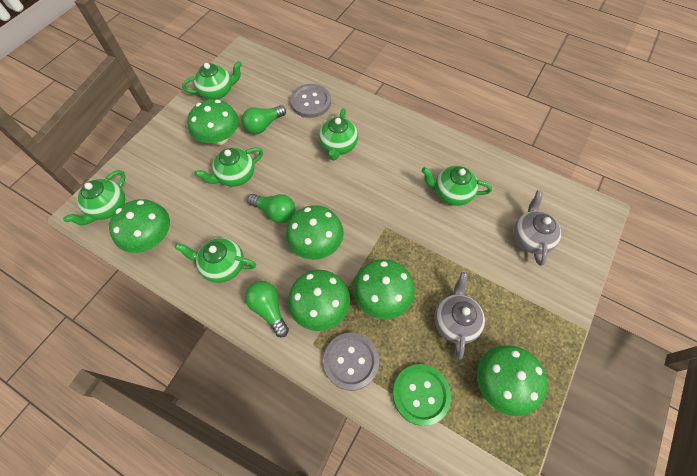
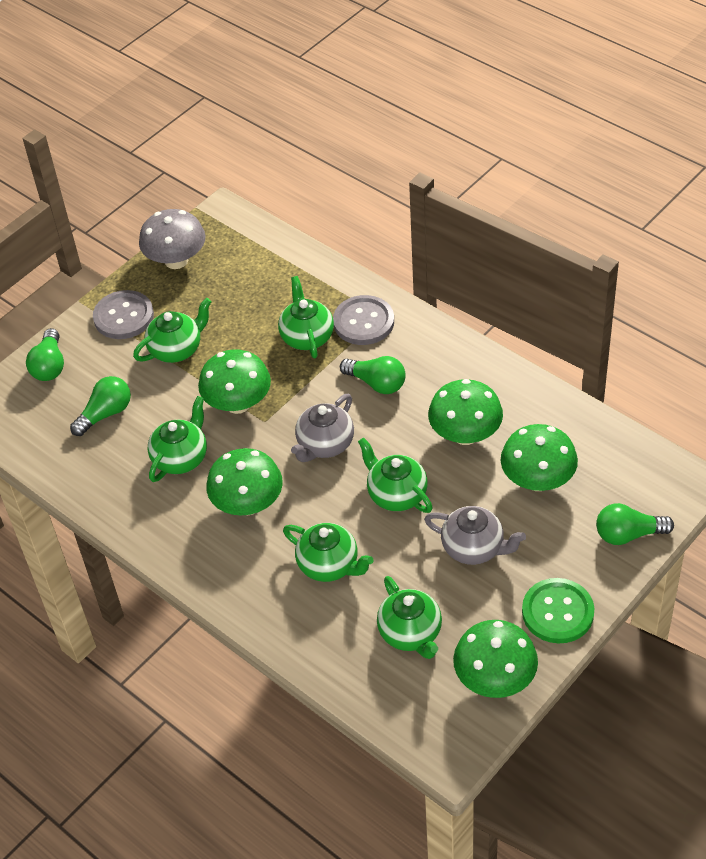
green light bulb: 3 -> 4
green mushroom: 6 -> 5
grey mushroom: 0 -> 1

